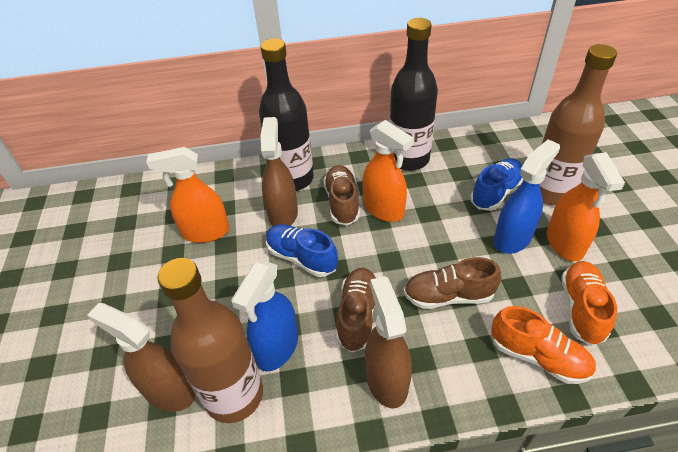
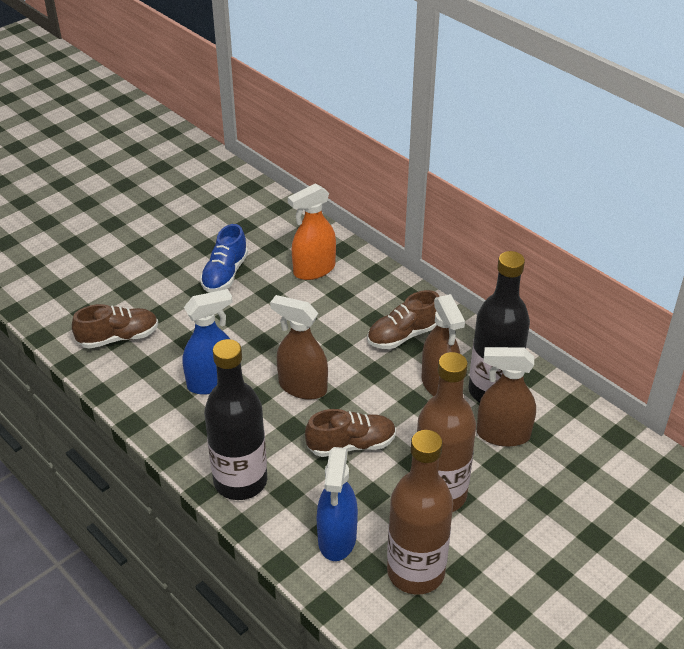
blue shoe: 2 -> 1
orange shoe: 2 -> 0
orange spray bottle: 3 -> 1

